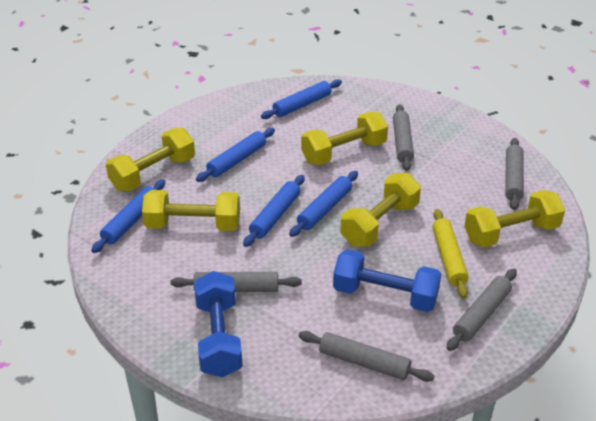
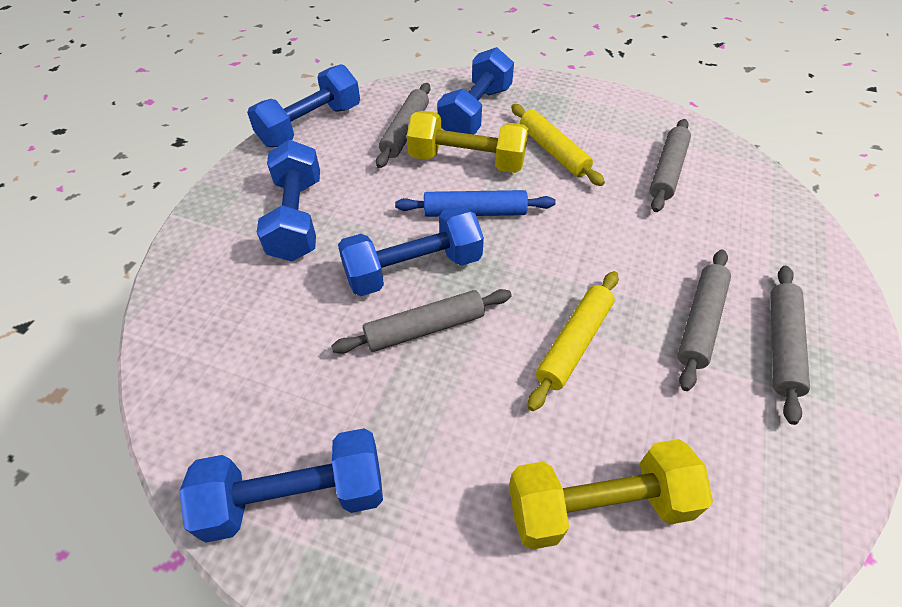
blue dumbbell: 2 -> 5
blue rolling pin: 5 -> 1
yellow dumbbell: 5 -> 2
yellow rolling pin: 1 -> 2

